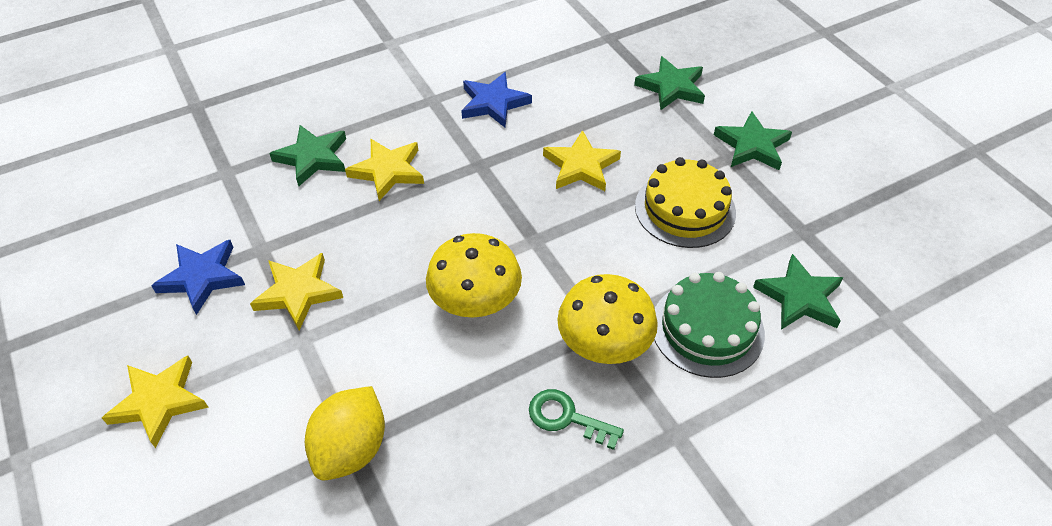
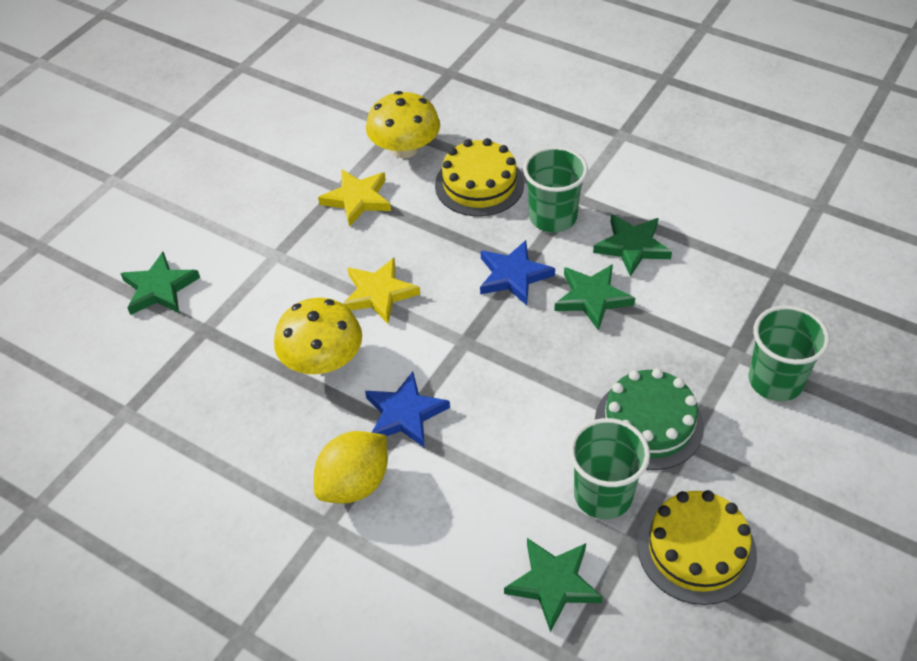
green cup: 0 -> 3
green key: 1 -> 0
yellow cake: 1 -> 2
yellow star: 4 -> 2

